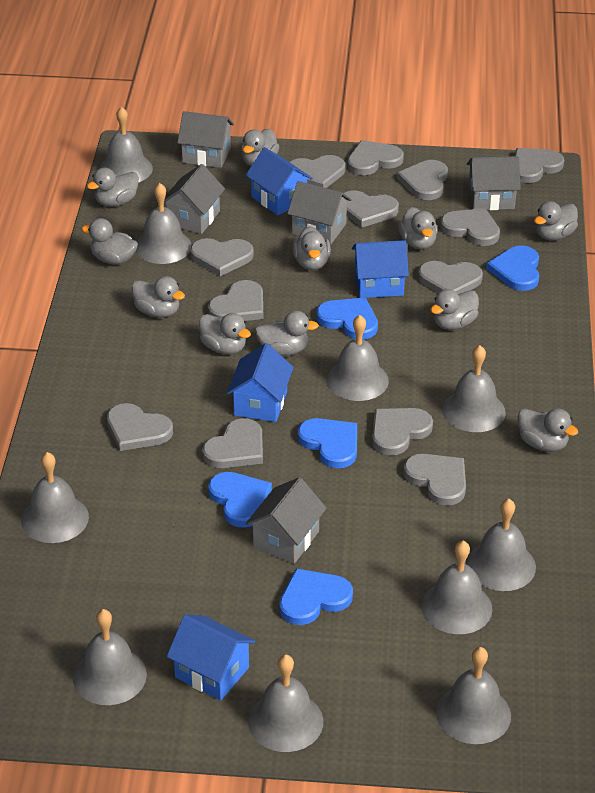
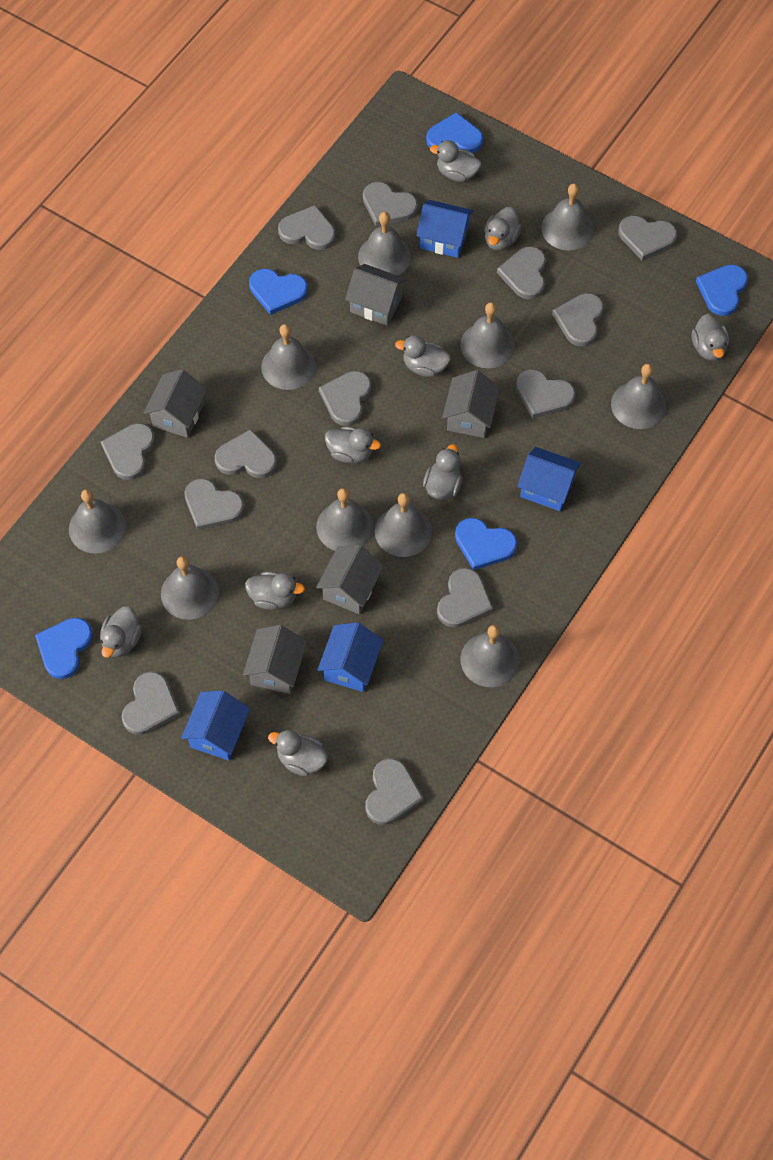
grey duck: 11 -> 9

